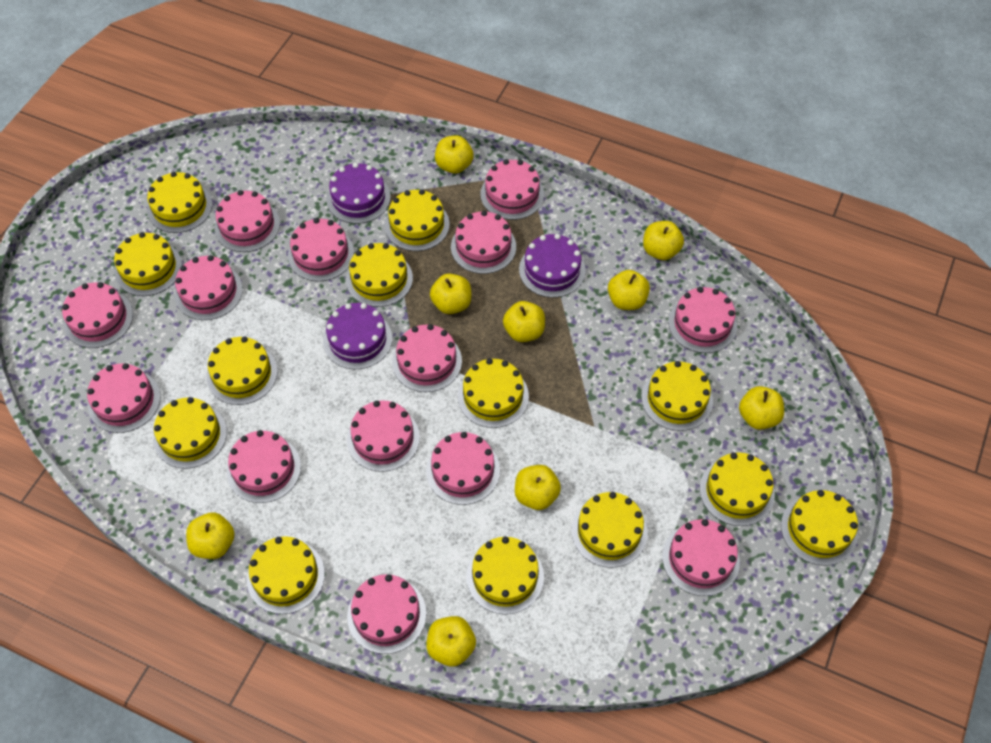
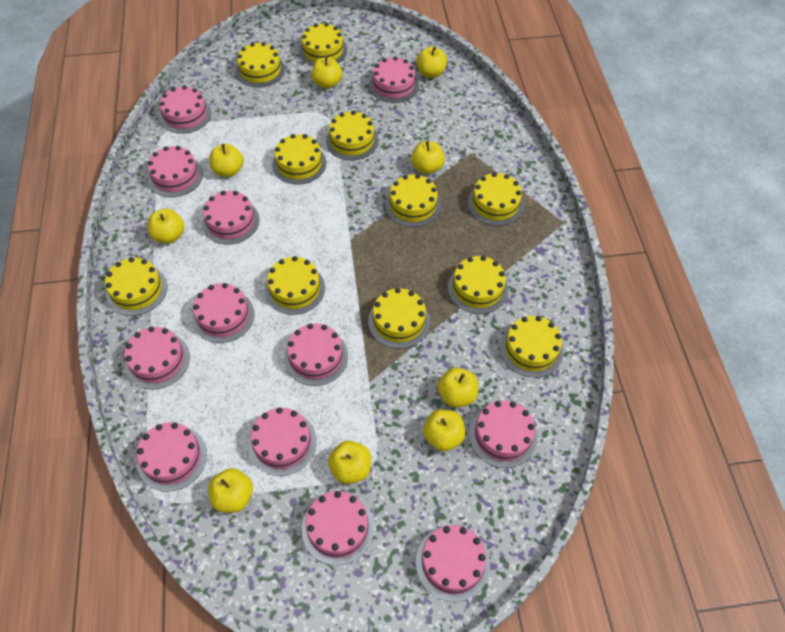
pink cake: 14 -> 12
purple cake: 3 -> 0
yellow cake: 13 -> 11

